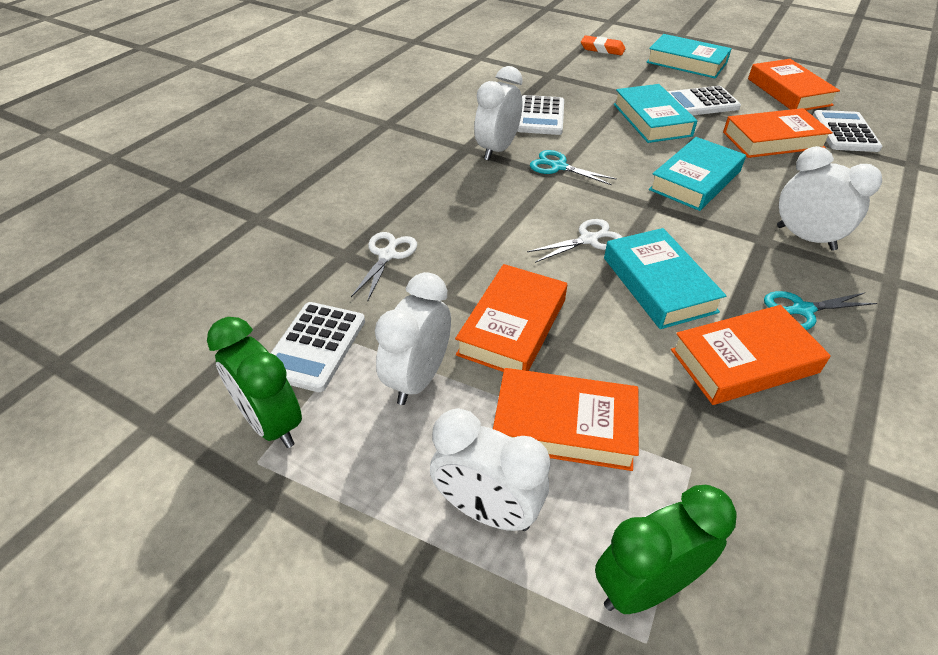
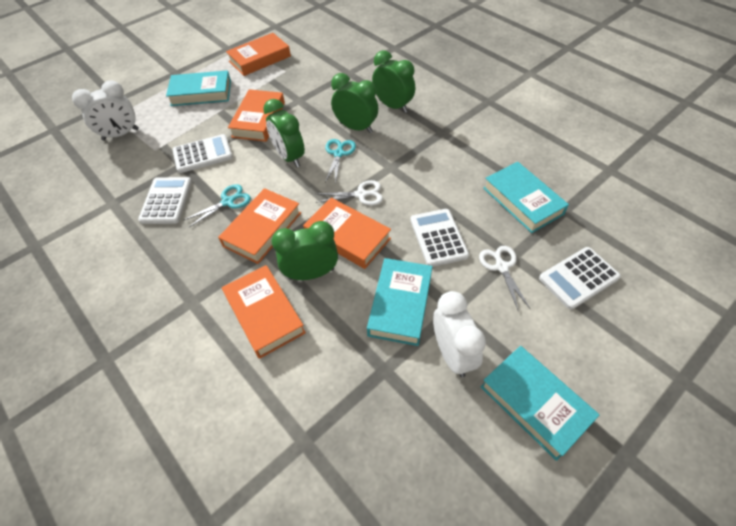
green clock: 2 -> 4
orange eraser: 1 -> 0
white clock: 4 -> 2

